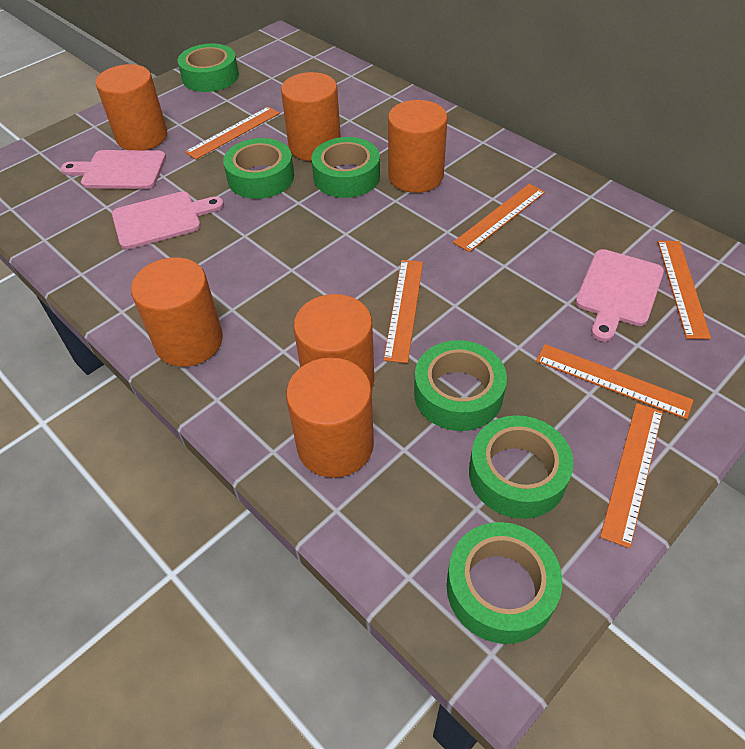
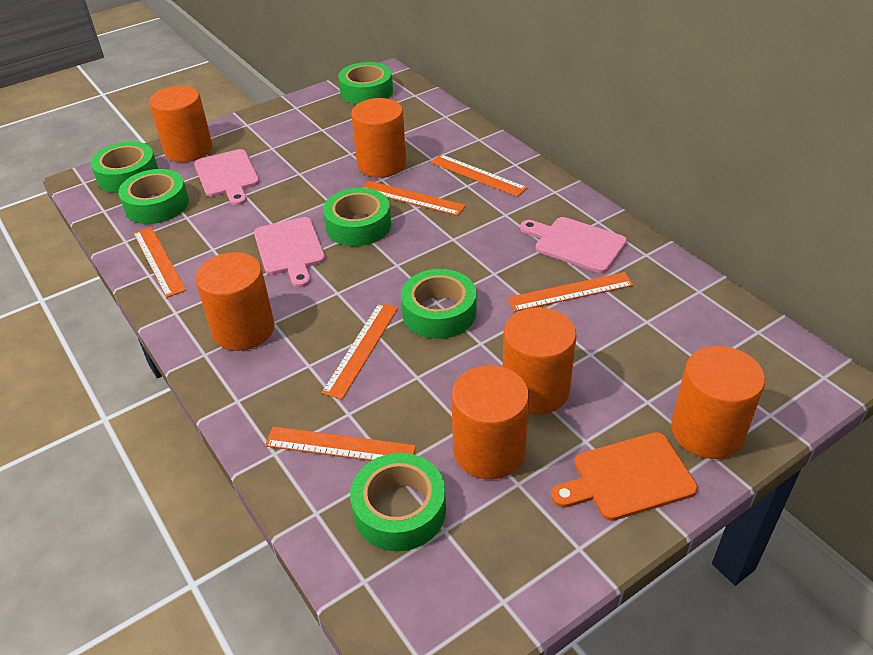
orange cutting board: 0 -> 1

